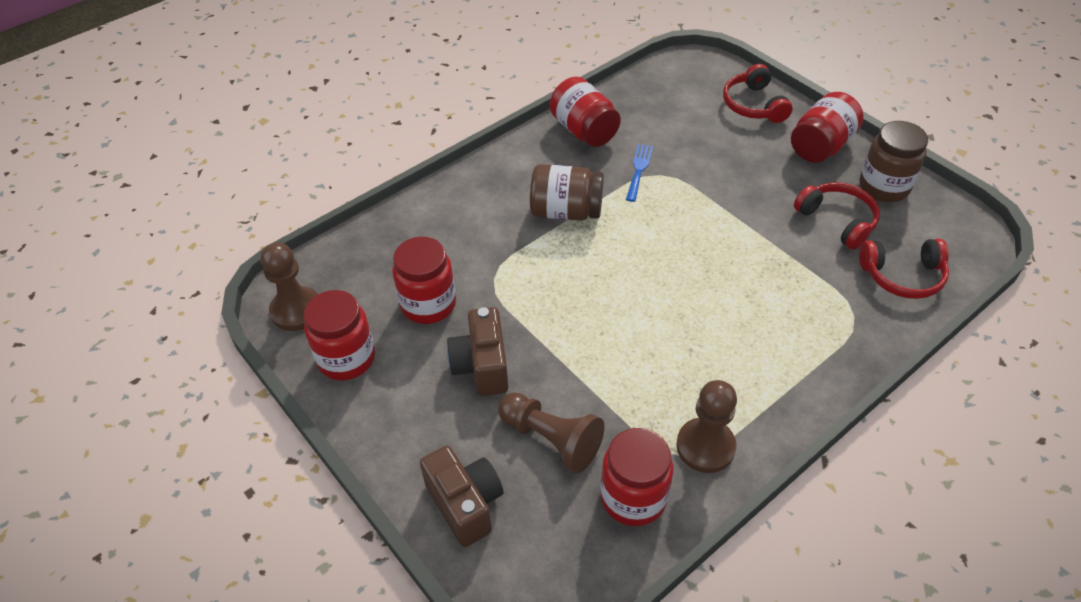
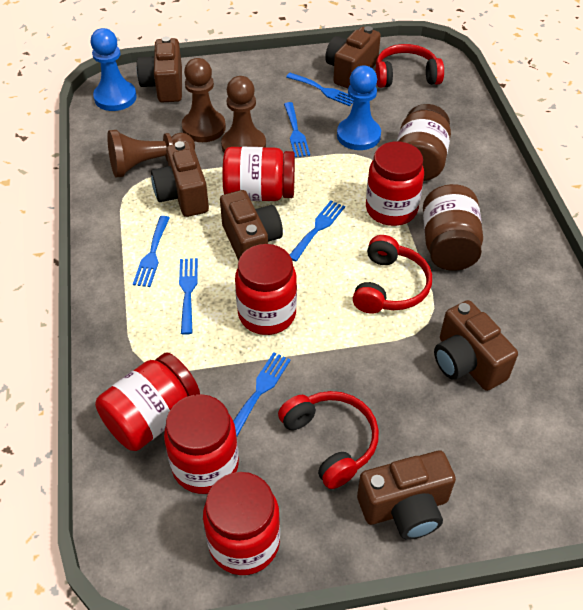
blue fork: 1 -> 6
blue pawn: 0 -> 2
brown camera: 2 -> 6
red jar: 5 -> 6

